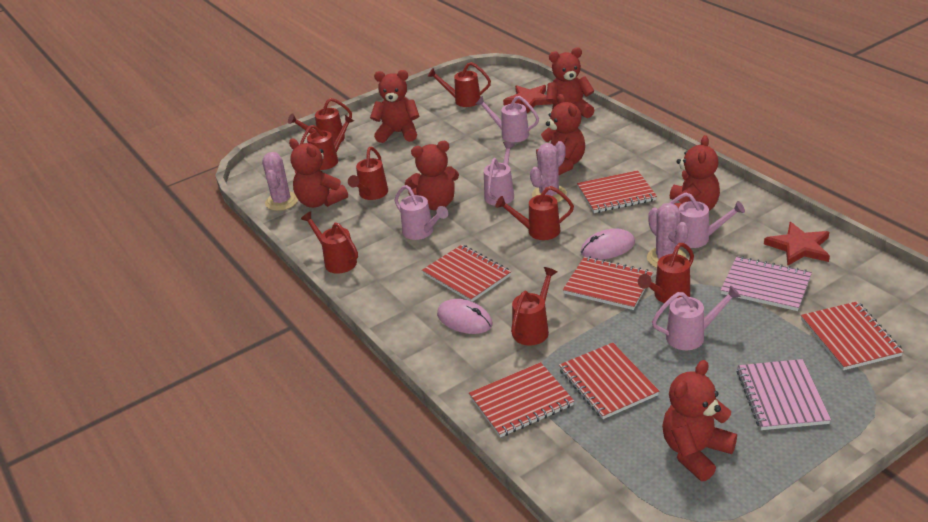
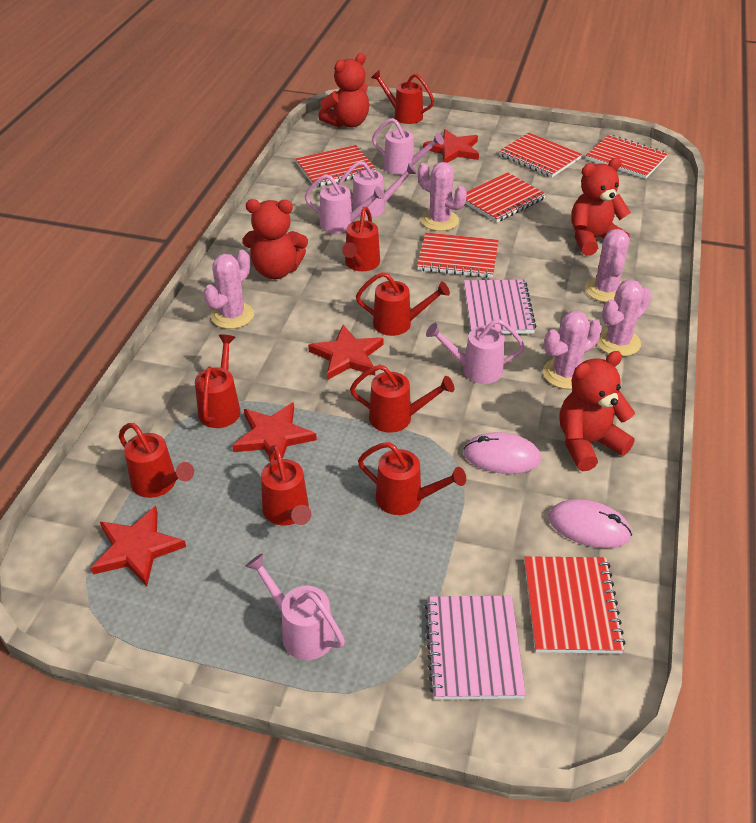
pink cactus: 3 -> 5
red star: 2 -> 4
red teddy bear: 7 -> 4

